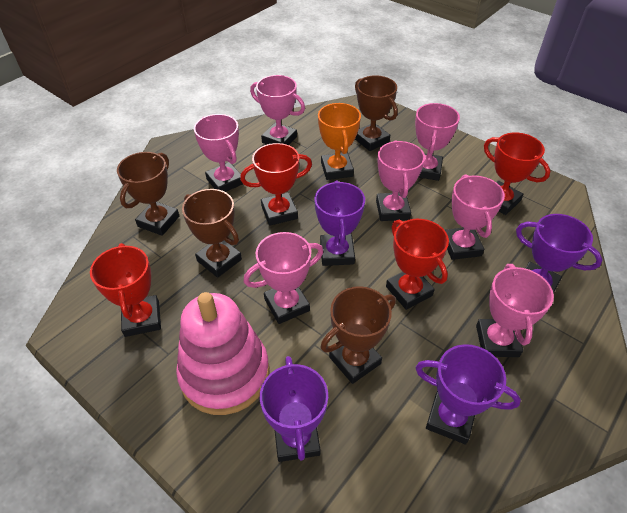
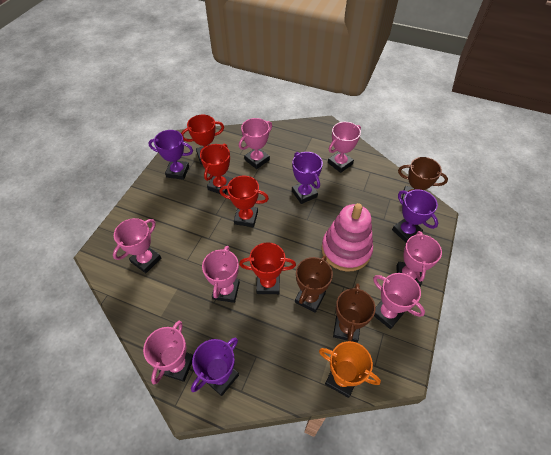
brown trophy: 4 -> 3

